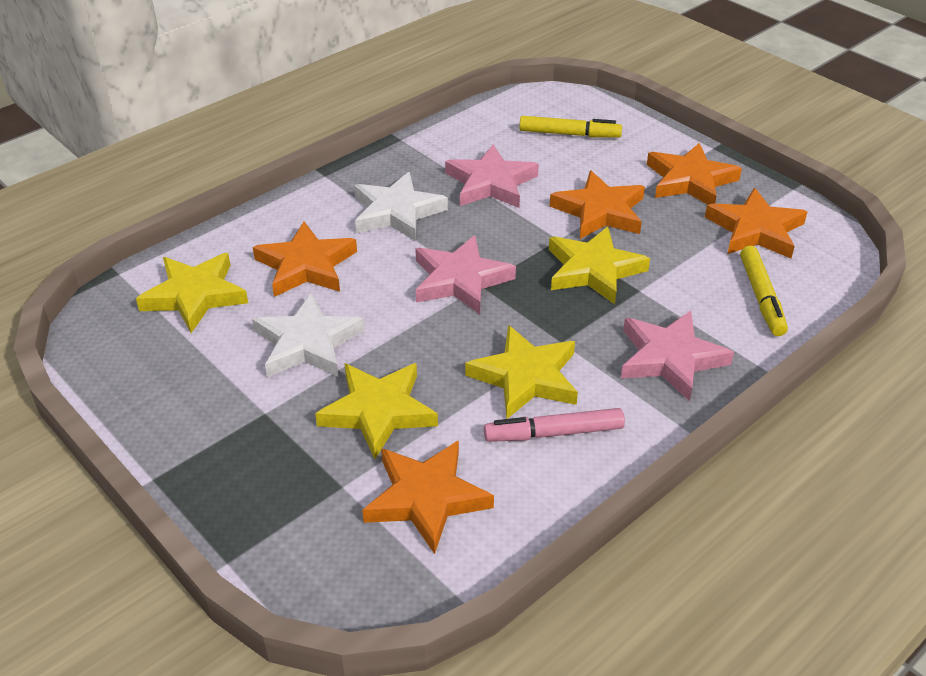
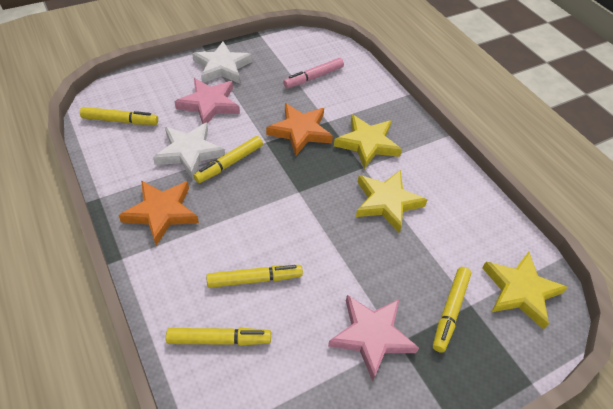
orange star: 5 -> 2
pink star: 3 -> 2
yellow marker: 2 -> 5
yellow star: 4 -> 3

